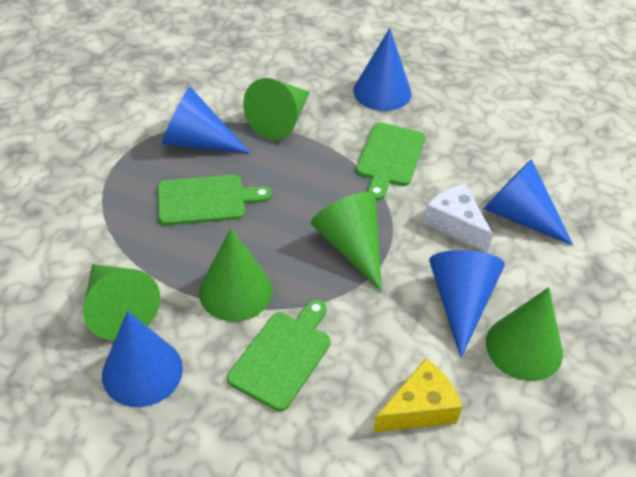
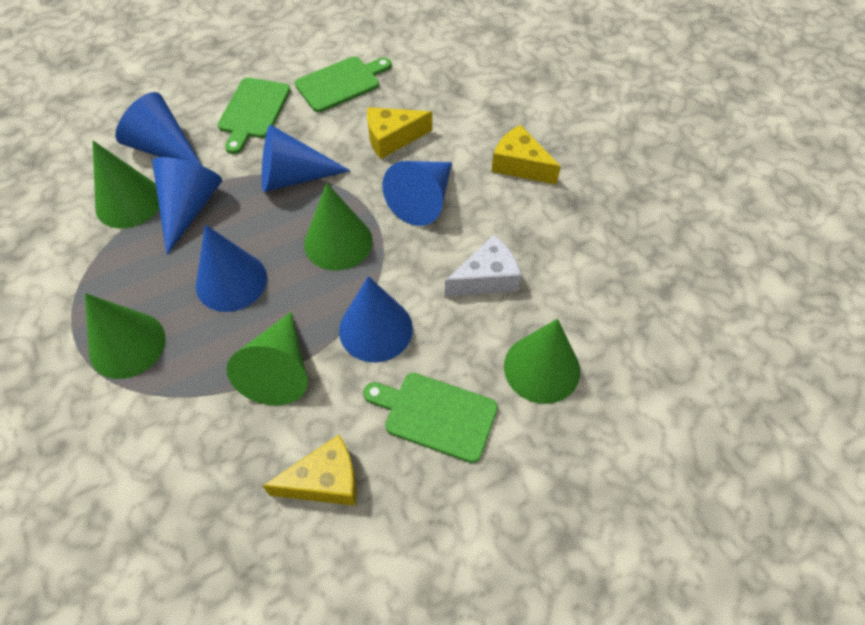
blue cone: 5 -> 6
yellow cheese: 1 -> 3

